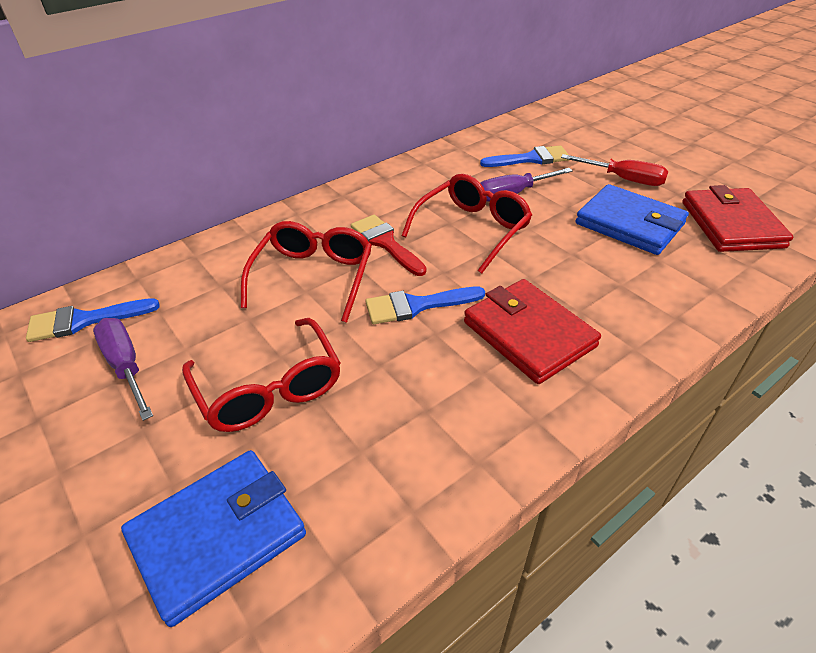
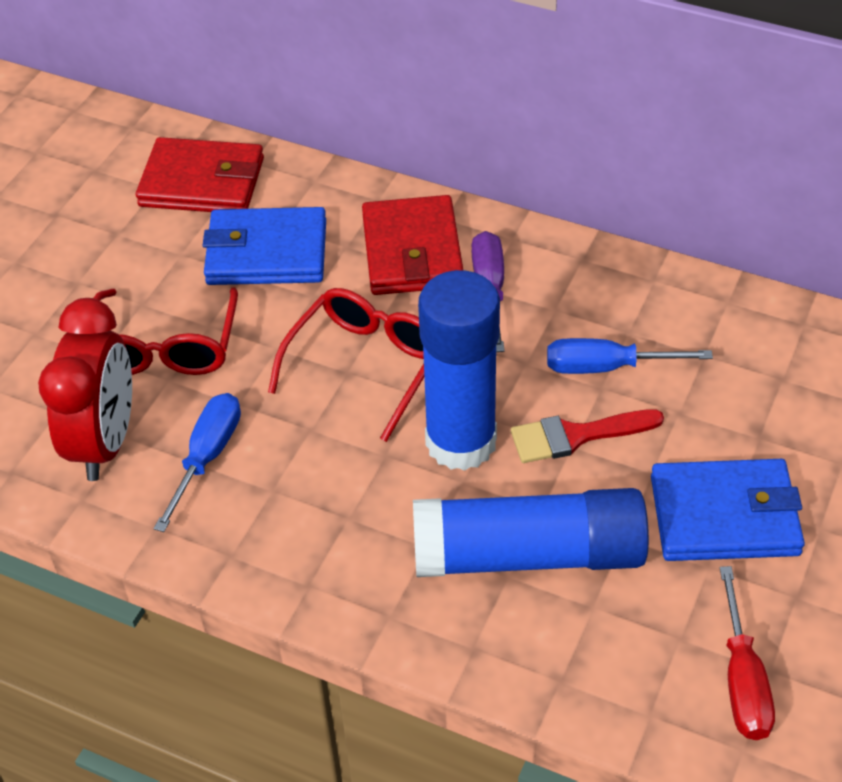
blue brush: 3 -> 0
blue glue stick: 0 -> 2
blue screwdriver: 0 -> 2
purple screwdriver: 2 -> 1
red clock: 0 -> 1
red glasses: 3 -> 2

